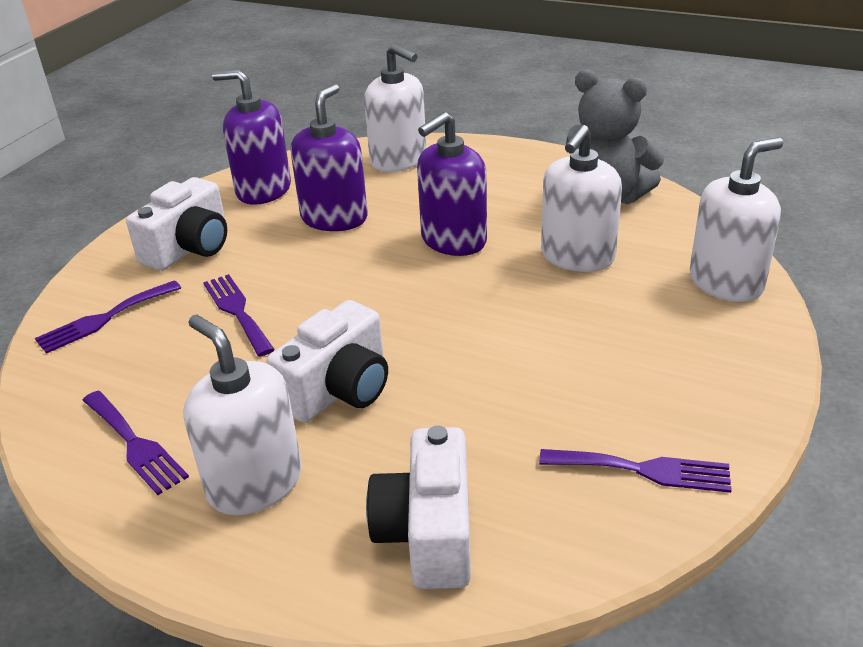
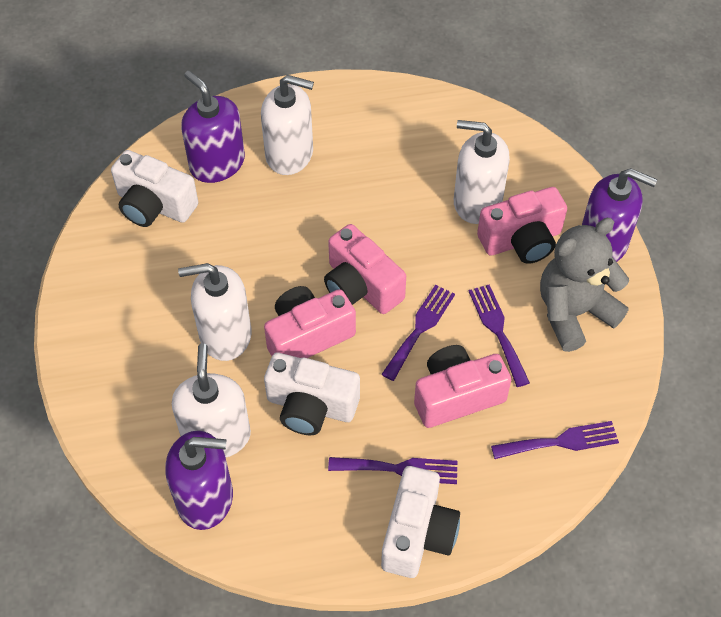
pink camera: 0 -> 4

